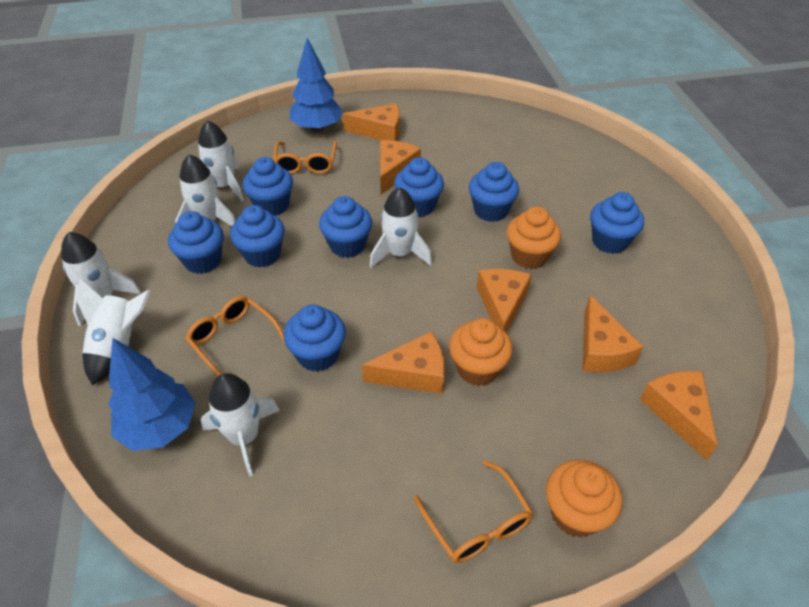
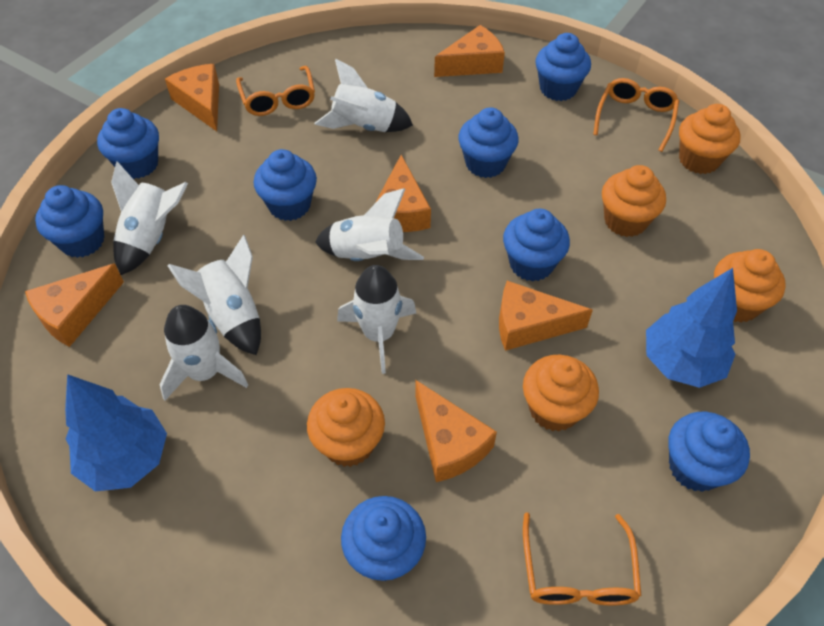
orange cupcake: 3 -> 5

